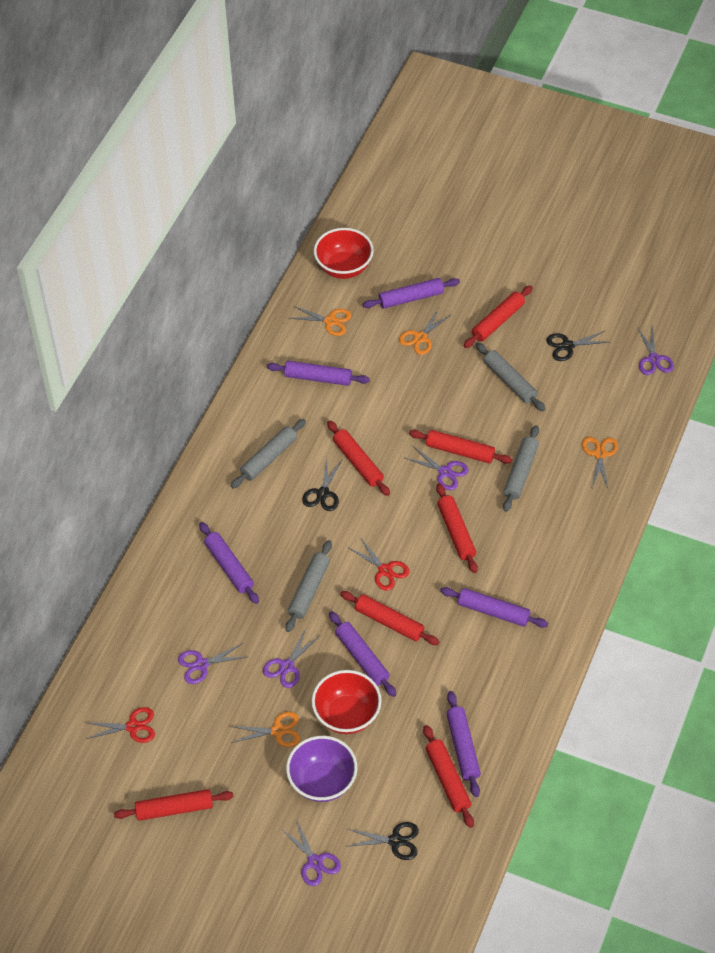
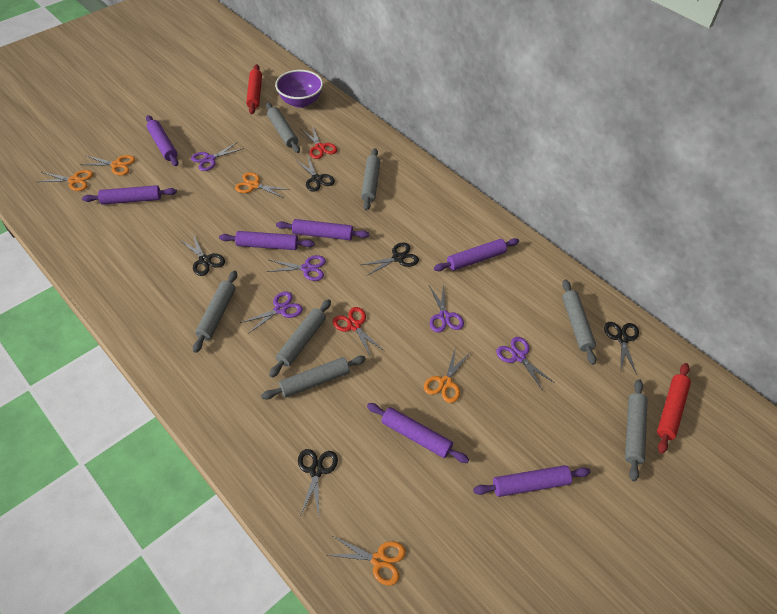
black scissors: 3 -> 5
grey rolling pin: 4 -> 7
orange scissors: 4 -> 5
purple rolling pin: 6 -> 7
red bowl: 2 -> 0
red rolling pin: 7 -> 2

